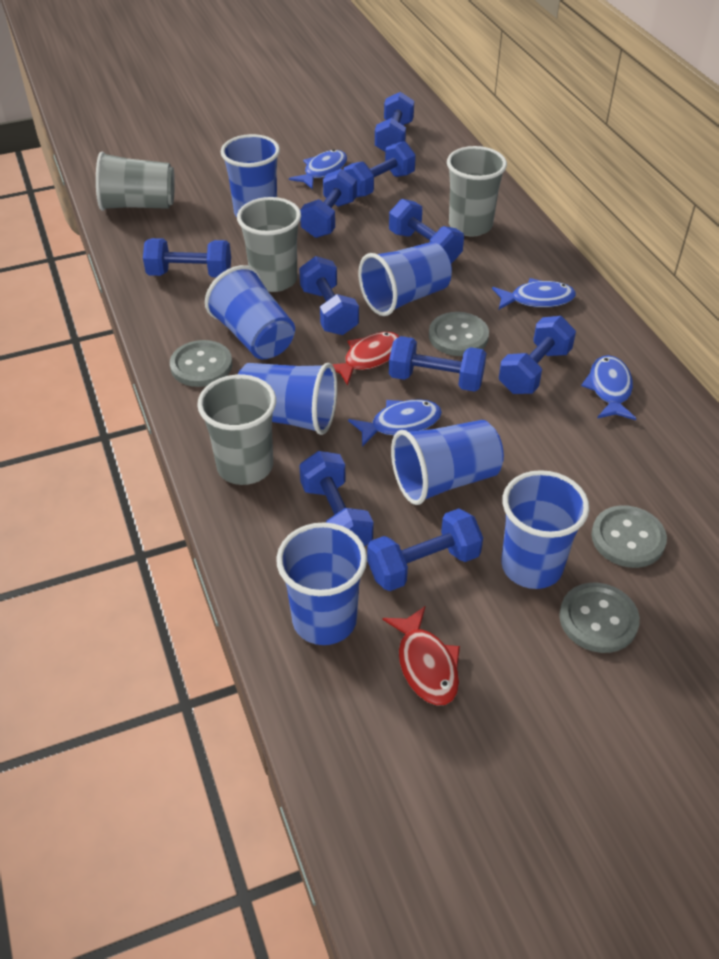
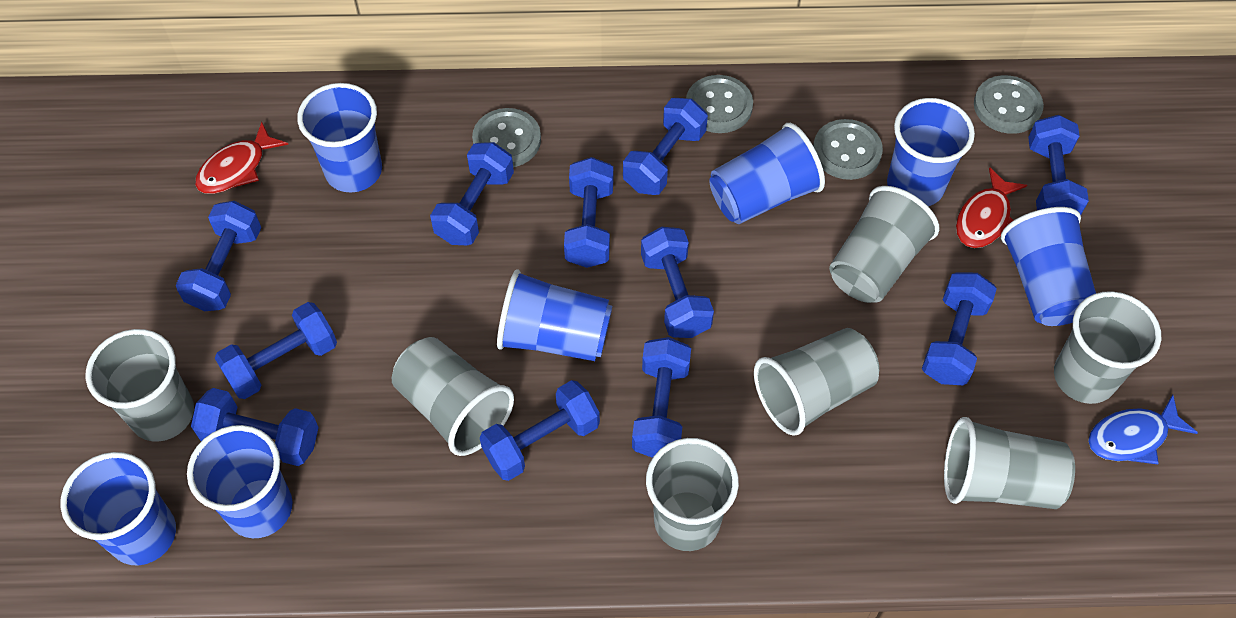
blue dumbbell: 10 -> 11
blue fish: 4 -> 1
grey cup: 4 -> 7

